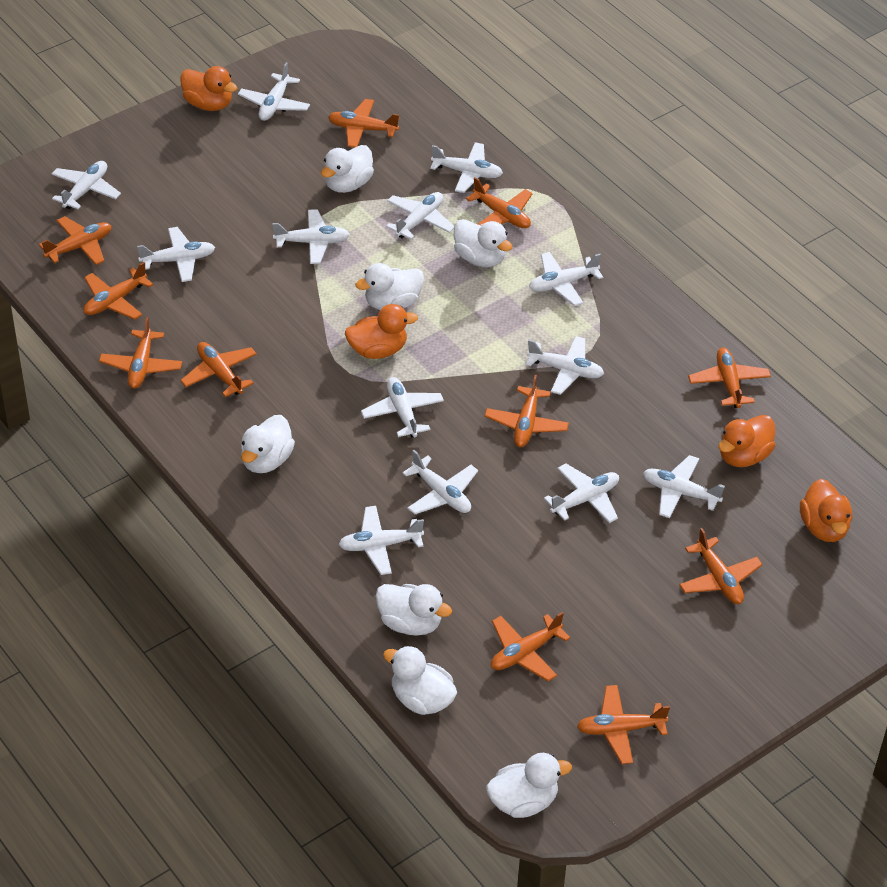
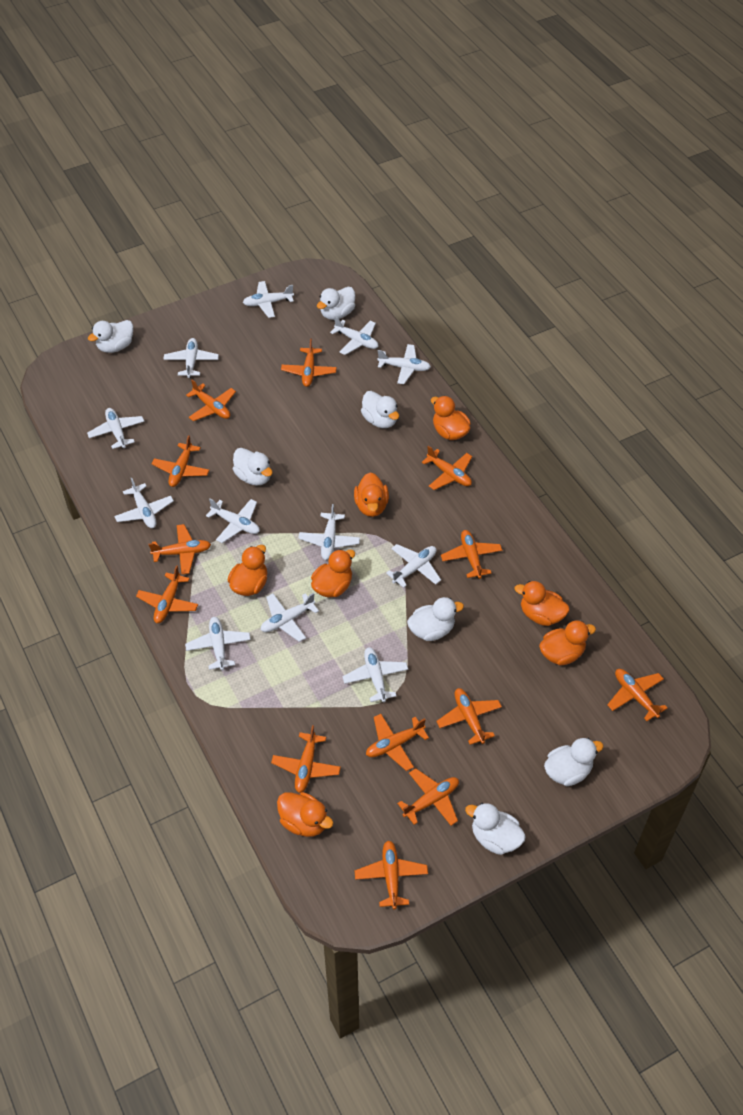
orange duck: 4 -> 7
orange plane: 11 -> 13
white plane: 13 -> 12

